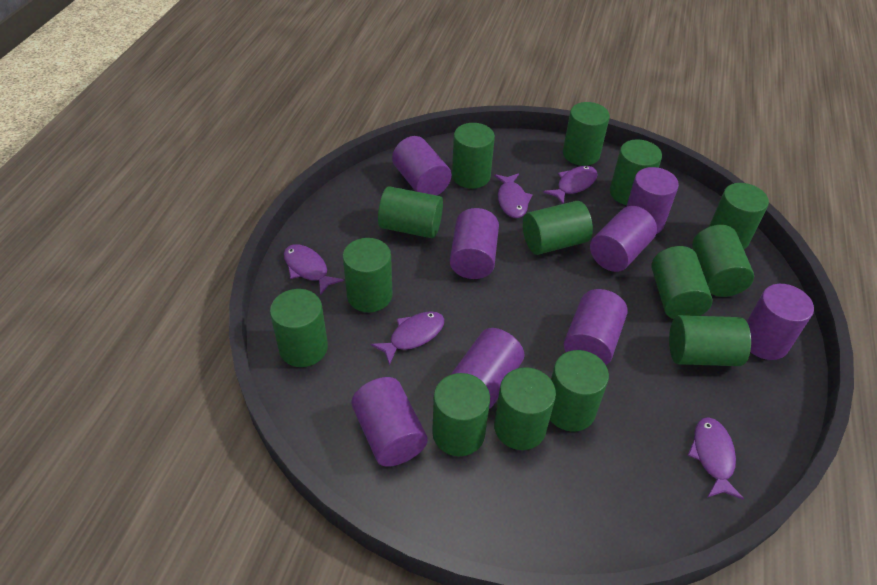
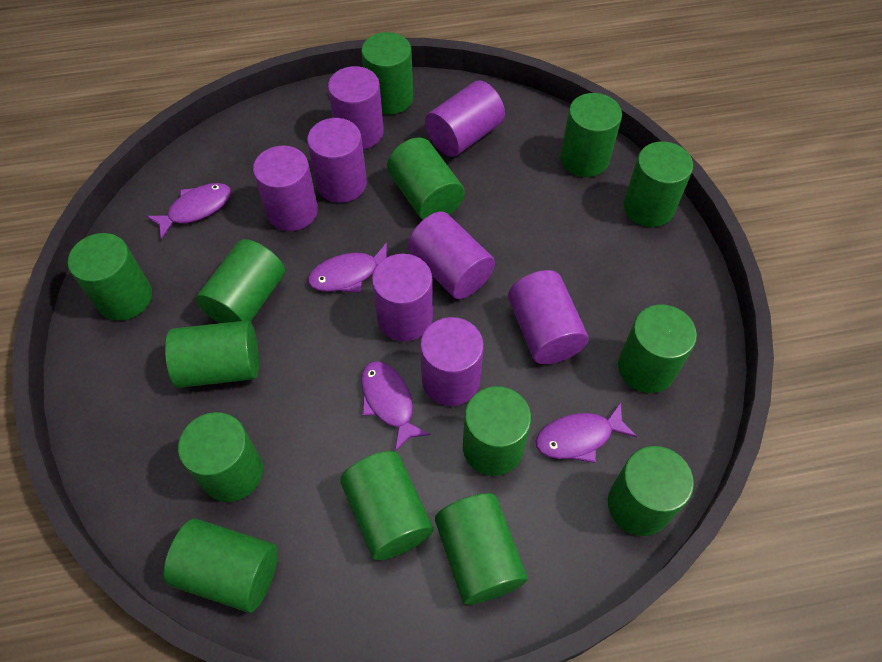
purple fish: 5 -> 4

